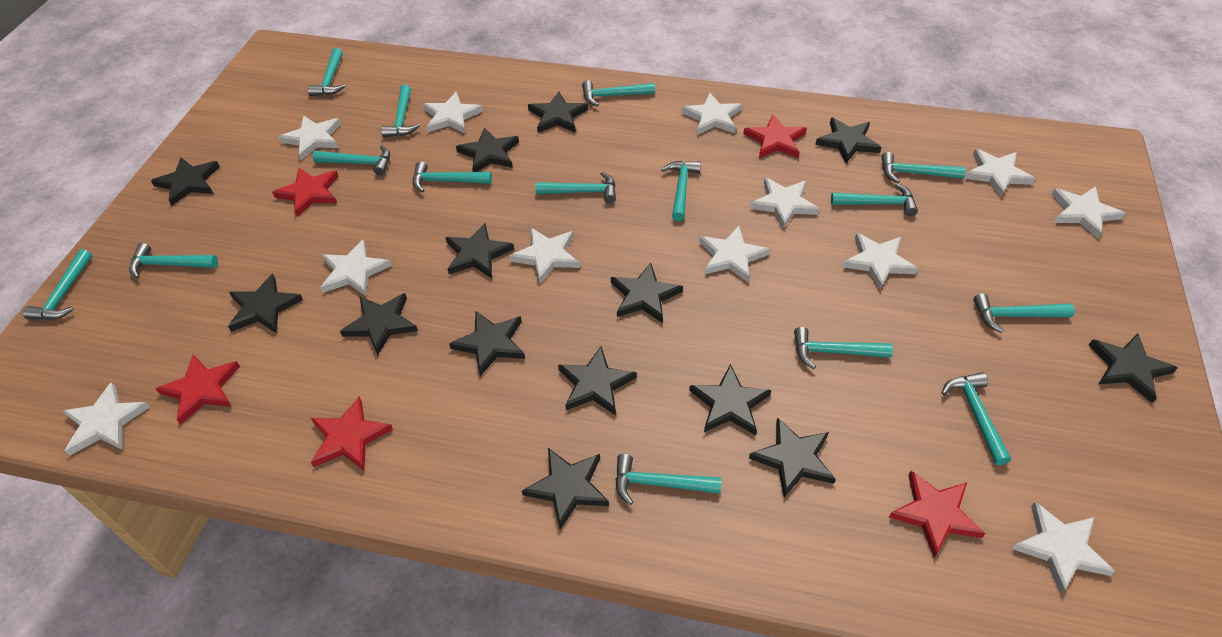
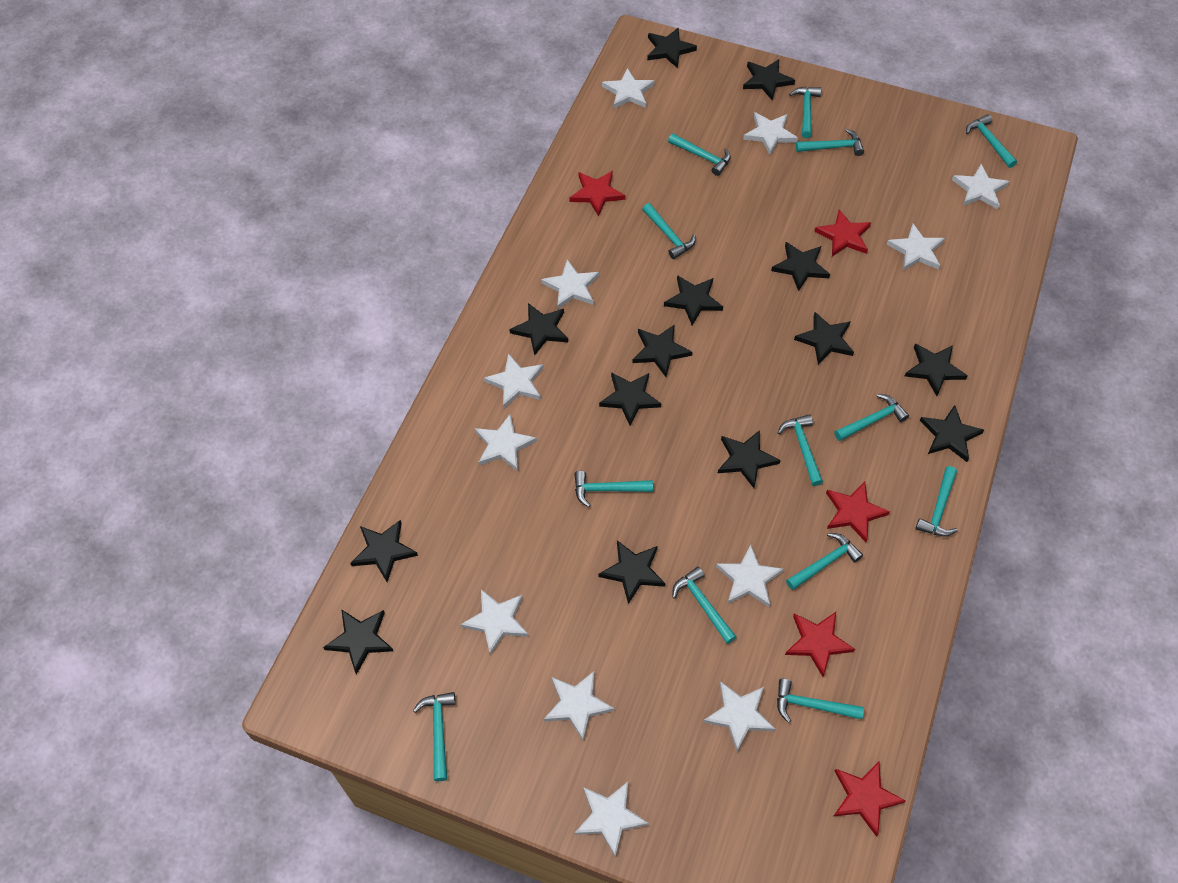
turquoise hammer: 15 -> 13

